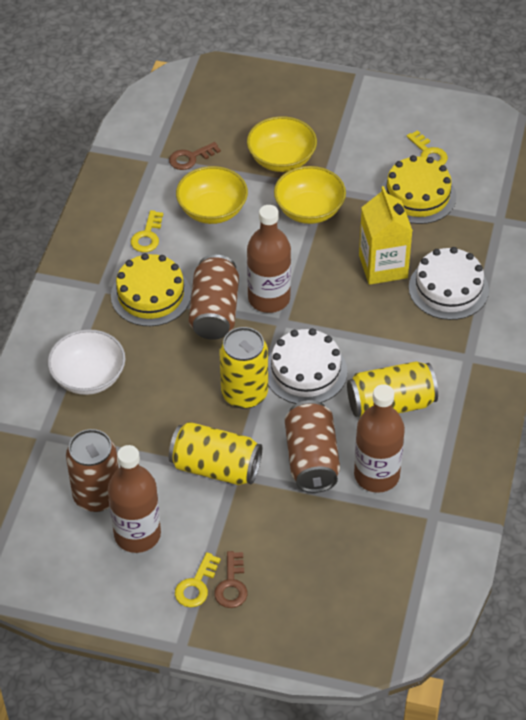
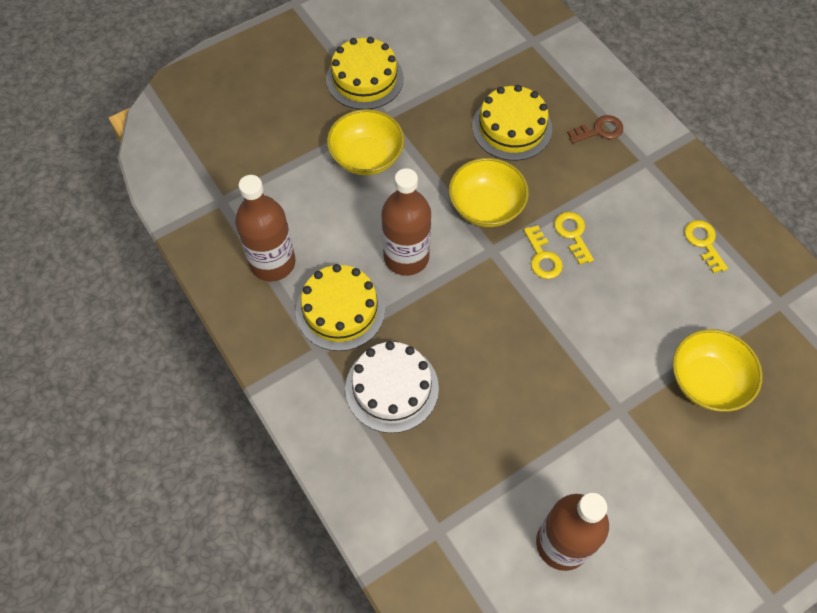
brown can: 3 -> 0
brown key: 2 -> 1
white bowl: 1 -> 0
white cake: 2 -> 1
yellow cake: 2 -> 3
yellow can: 3 -> 0
yellow carton: 1 -> 0

